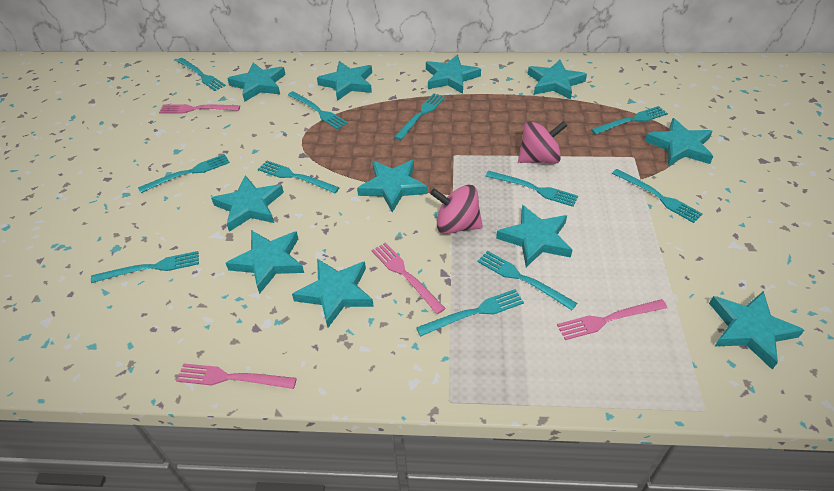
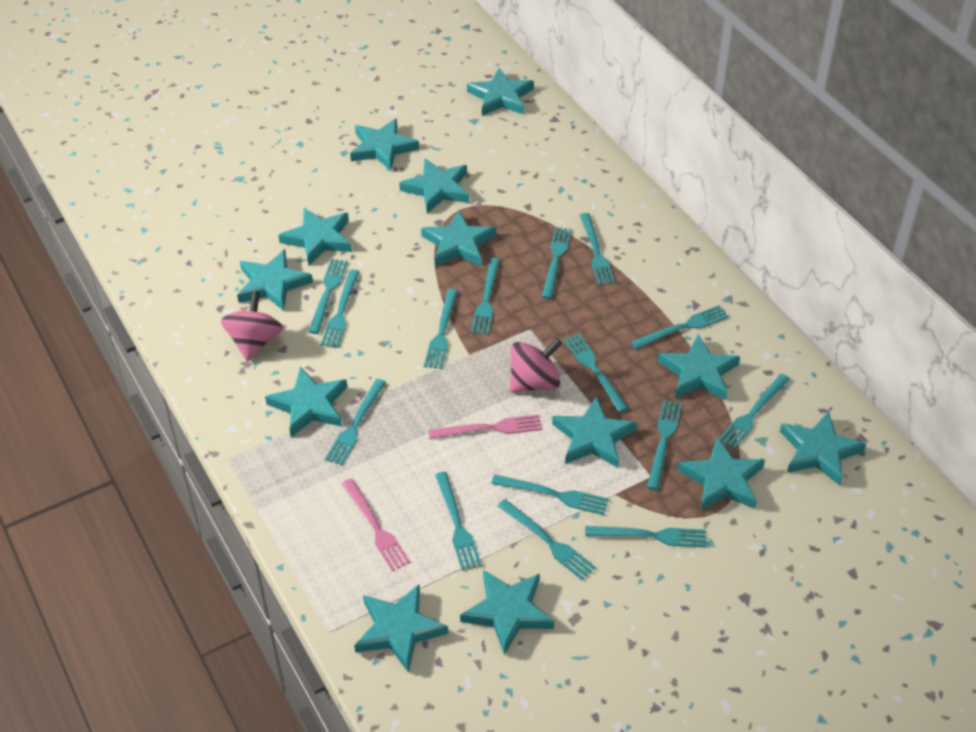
pink fork: 4 -> 2
turquoise fork: 11 -> 15
turquoise star: 11 -> 13

